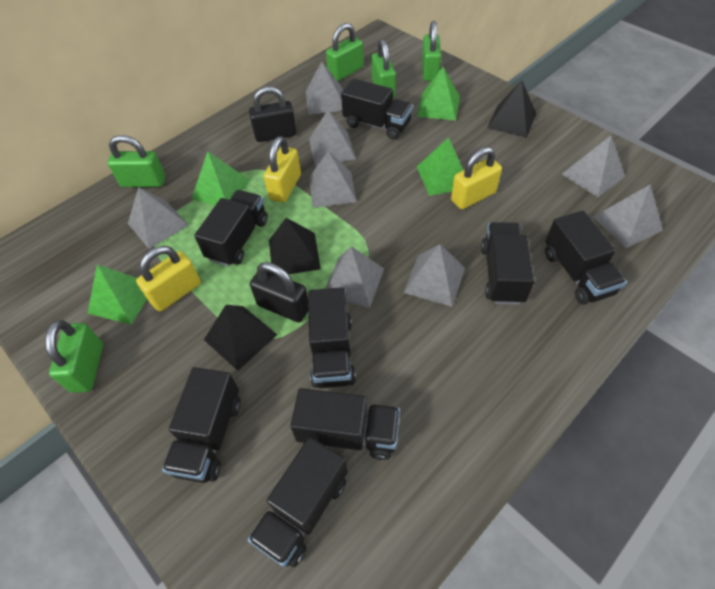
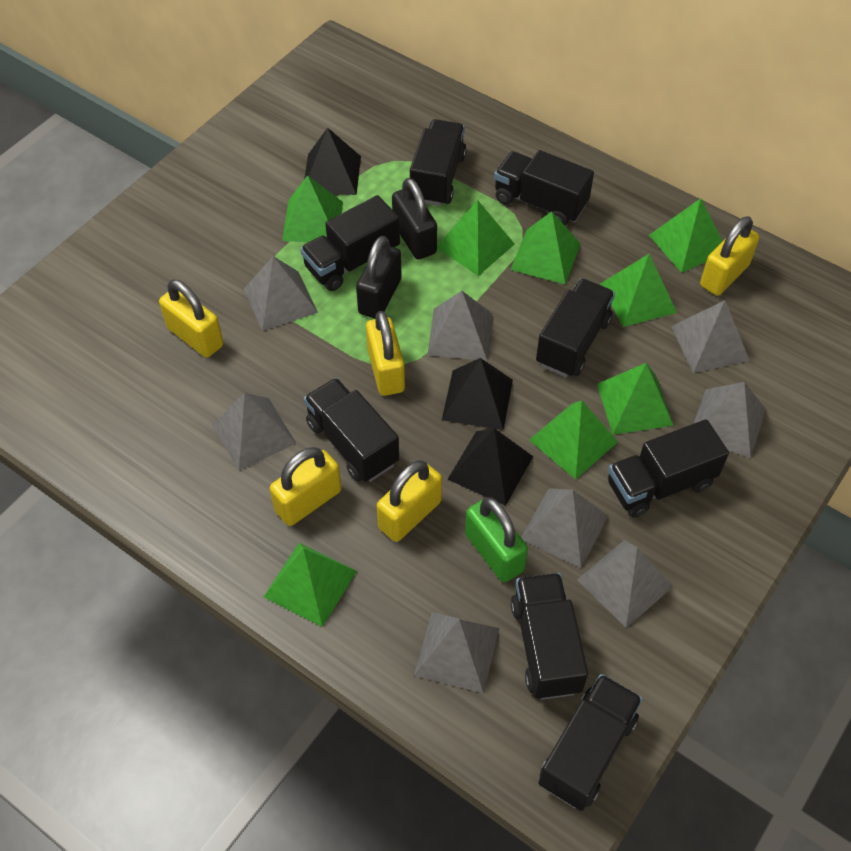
green padlock: 5 -> 1
green pyramid: 4 -> 8
yellow padlock: 3 -> 5

